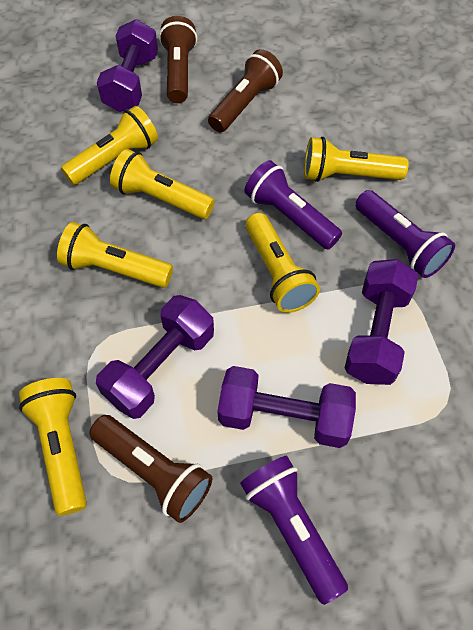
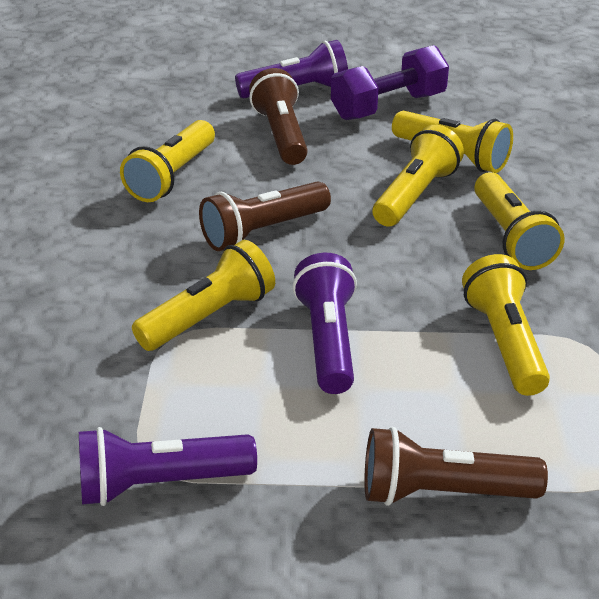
purple dumbbell: 4 -> 1

